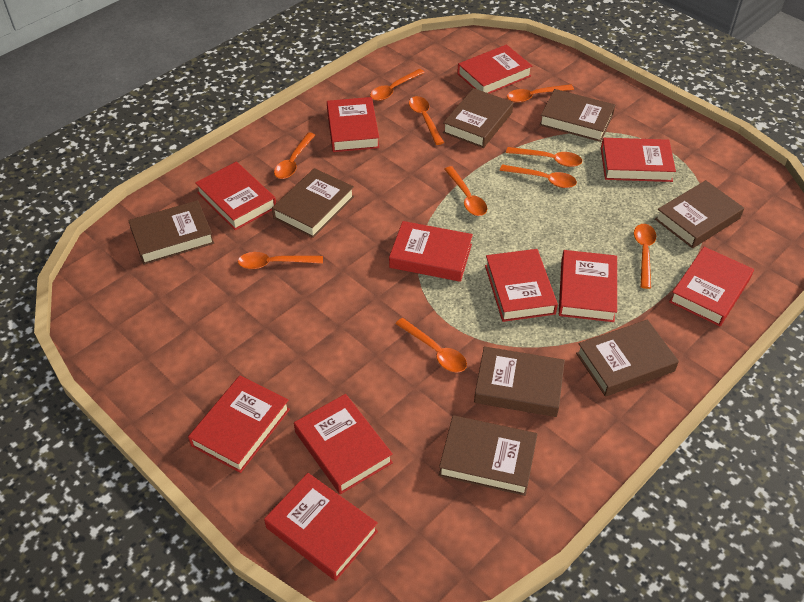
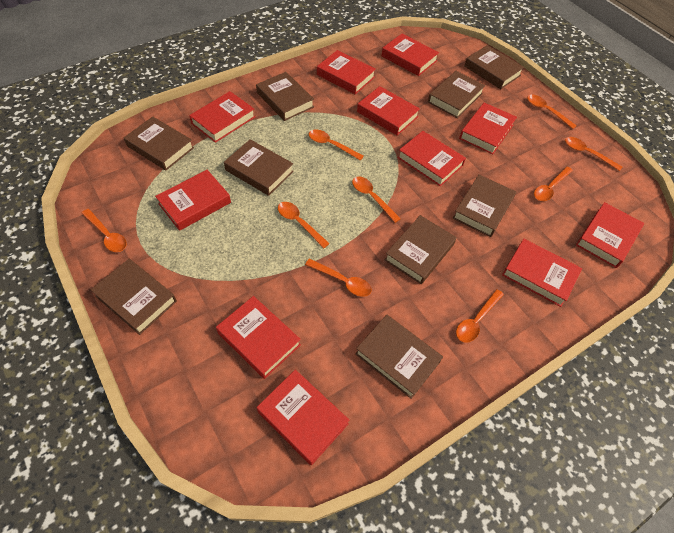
brown book: 8 -> 9
orange spoon: 10 -> 9

